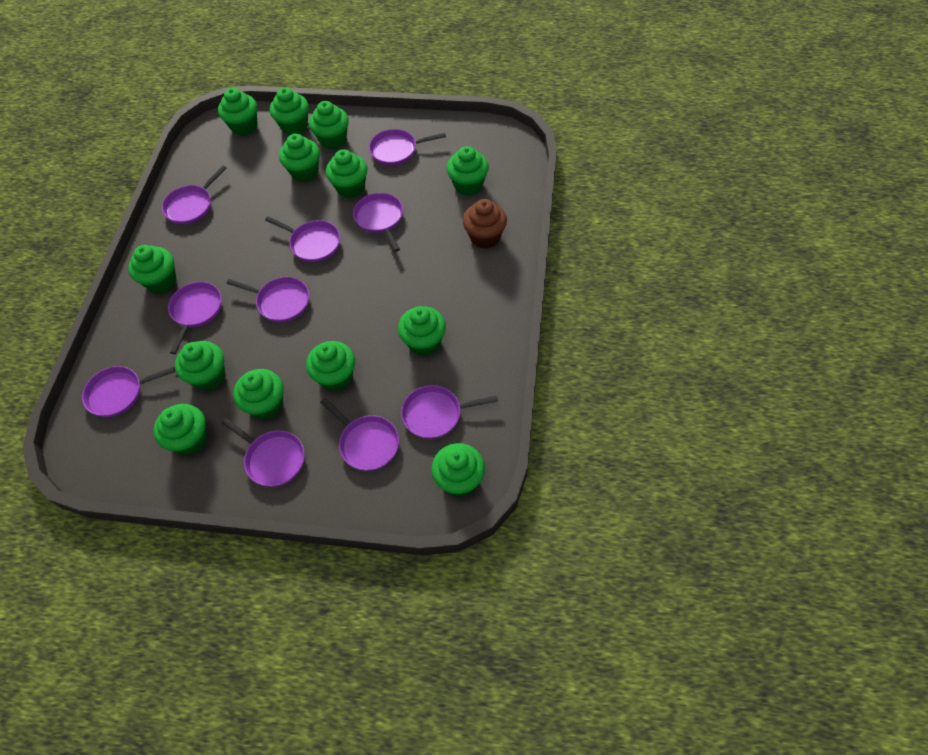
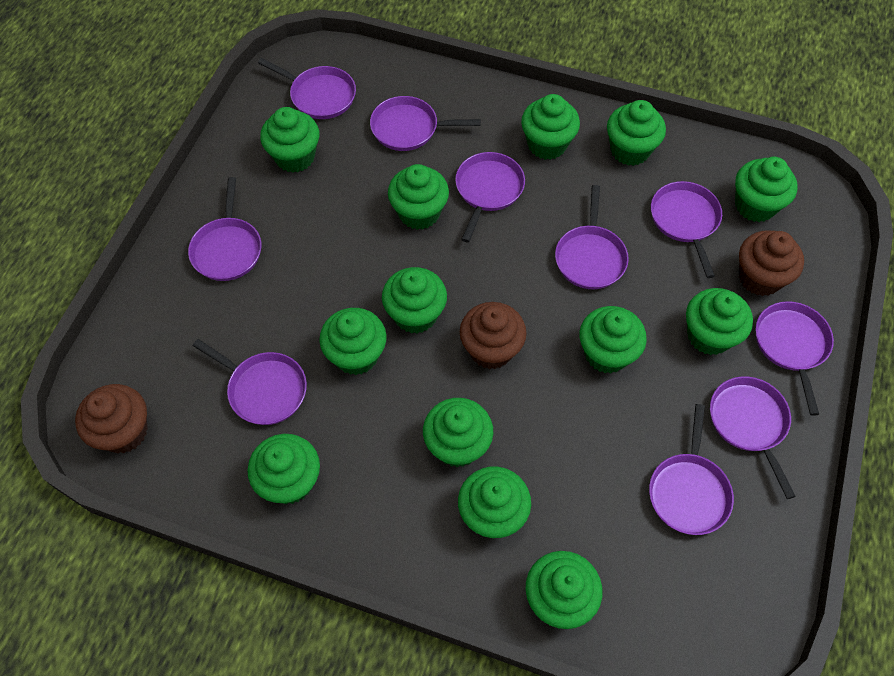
brown cupcake: 1 -> 3

